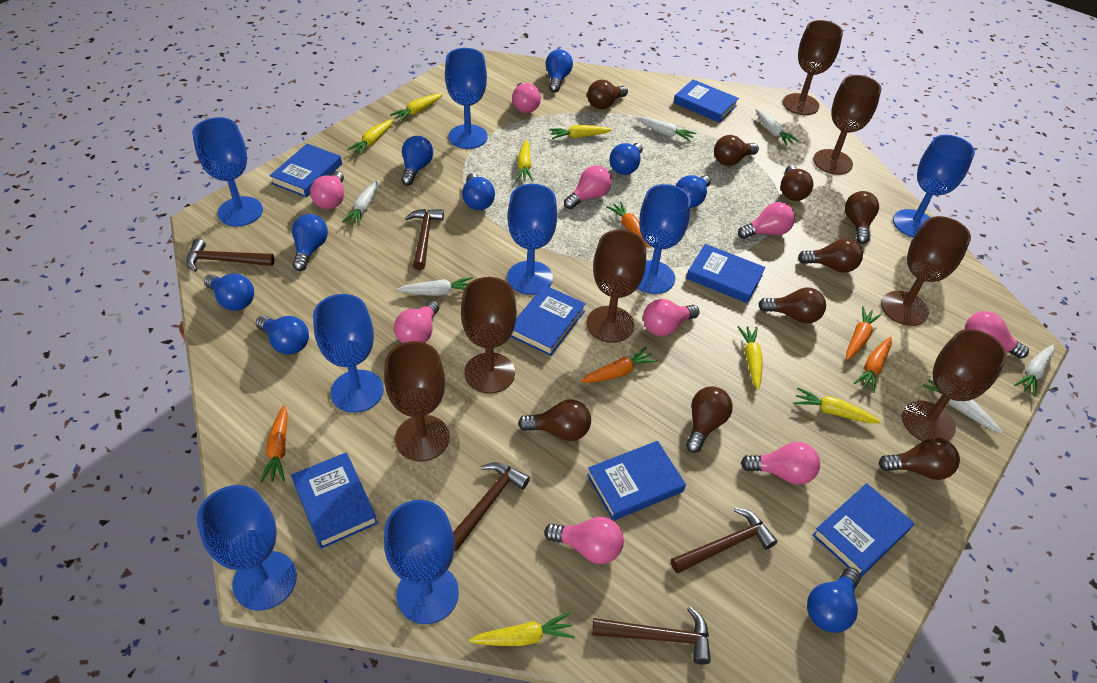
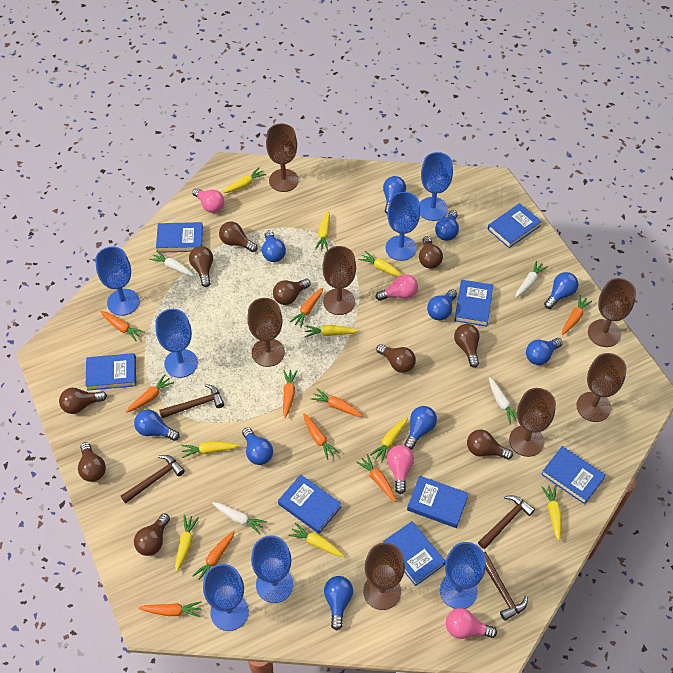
blue book: 7 -> 8
blue goblet: 8 -> 7
blue light bulb: 9 -> 10
brown hammer: 5 -> 4
brown light bulb: 9 -> 10
orange carrot: 5 -> 10
pink light bulb: 9 -> 4
white carrot: 6 -> 4
yellow carrot: 7 -> 9

